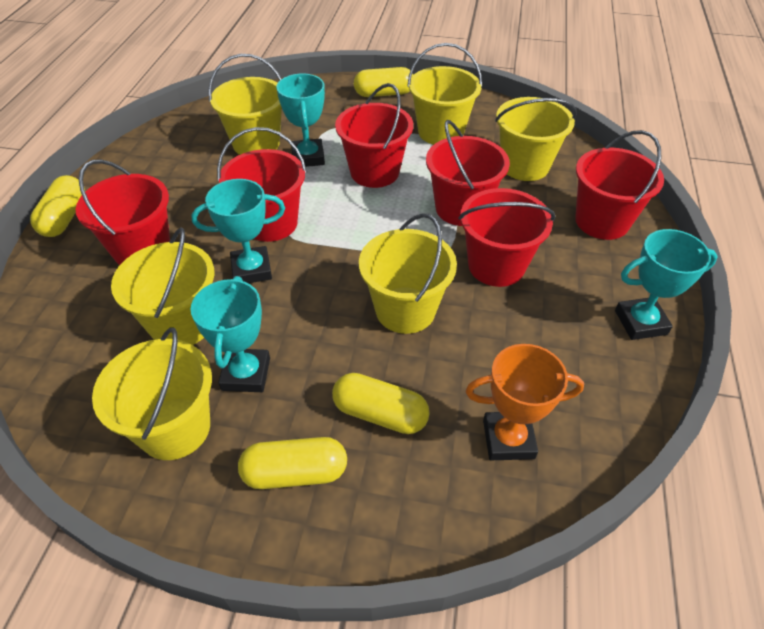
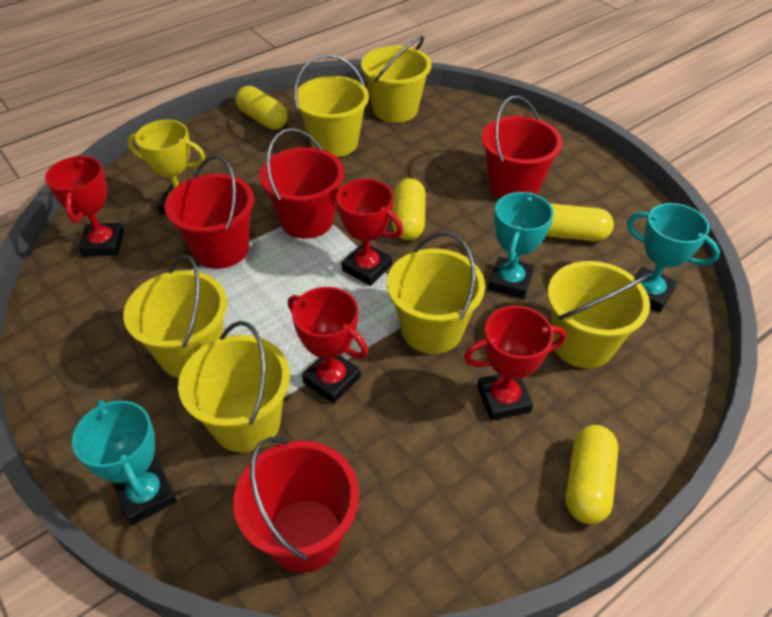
orange trophy: 1 -> 0
red bucket: 6 -> 4
red trophy: 0 -> 4
turquoise trophy: 4 -> 3
yellow trophy: 0 -> 1

